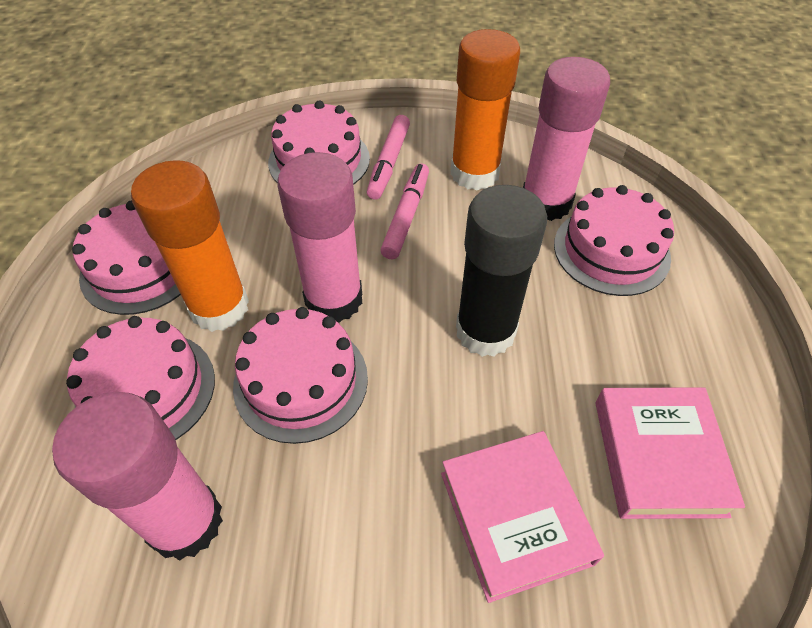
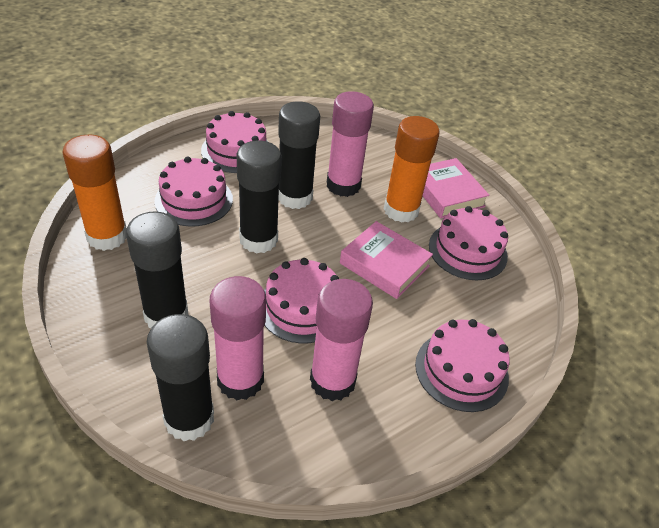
black glue stick: 1 -> 4
pink marker: 2 -> 0

